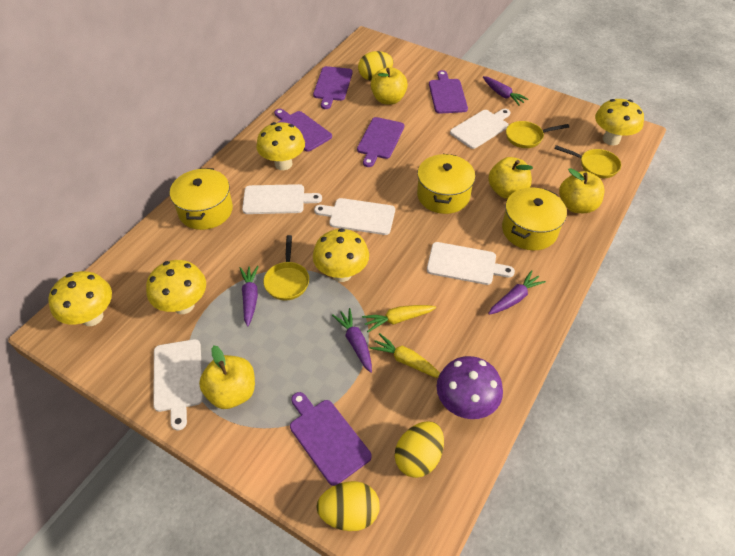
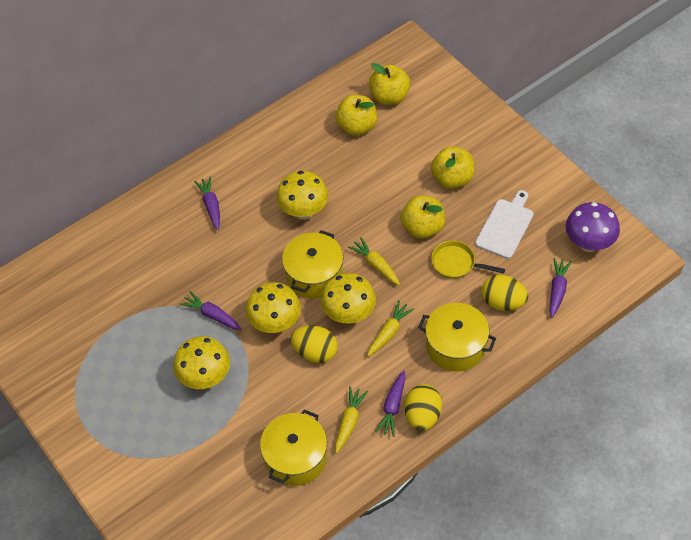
purple cutting board: 5 -> 0
white cutting board: 5 -> 1
yellow carrot: 2 -> 3
yellow mushroom: 5 -> 4
yellow pan: 3 -> 1

